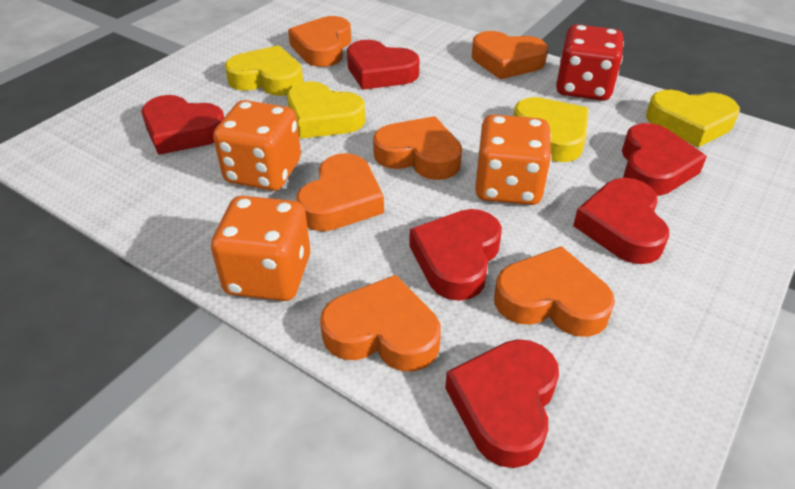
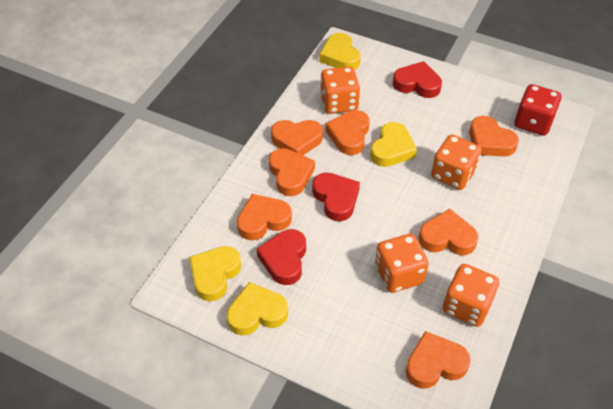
orange dice: 3 -> 4
orange heart: 6 -> 7
red heart: 6 -> 3

